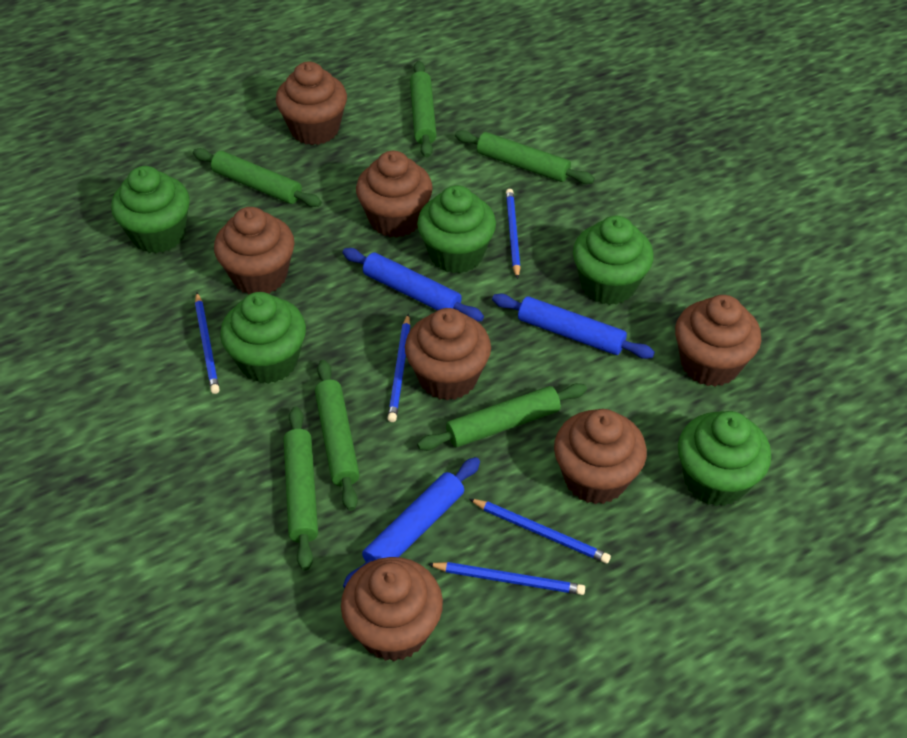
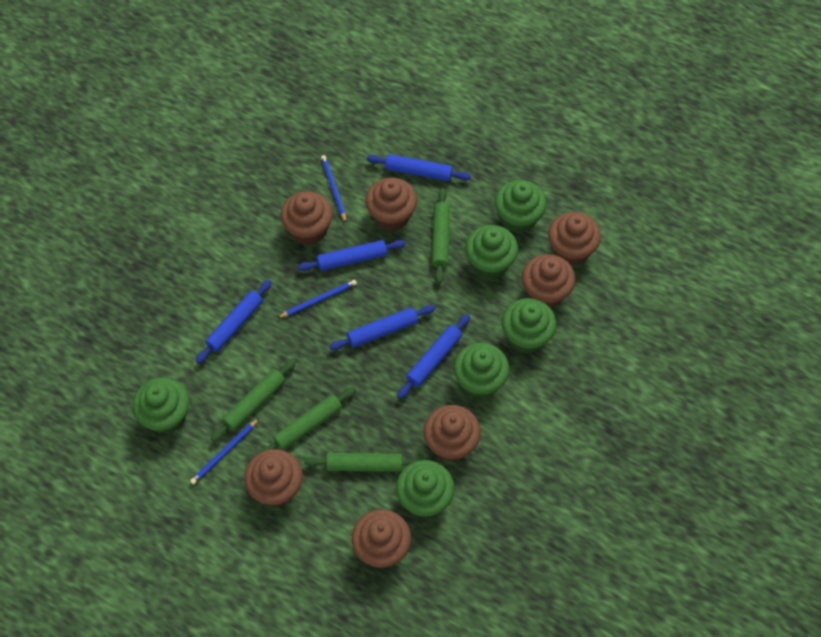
blue pencil: 5 -> 3
blue rolling pin: 3 -> 5
green cupcake: 5 -> 6
green rolling pin: 6 -> 4

